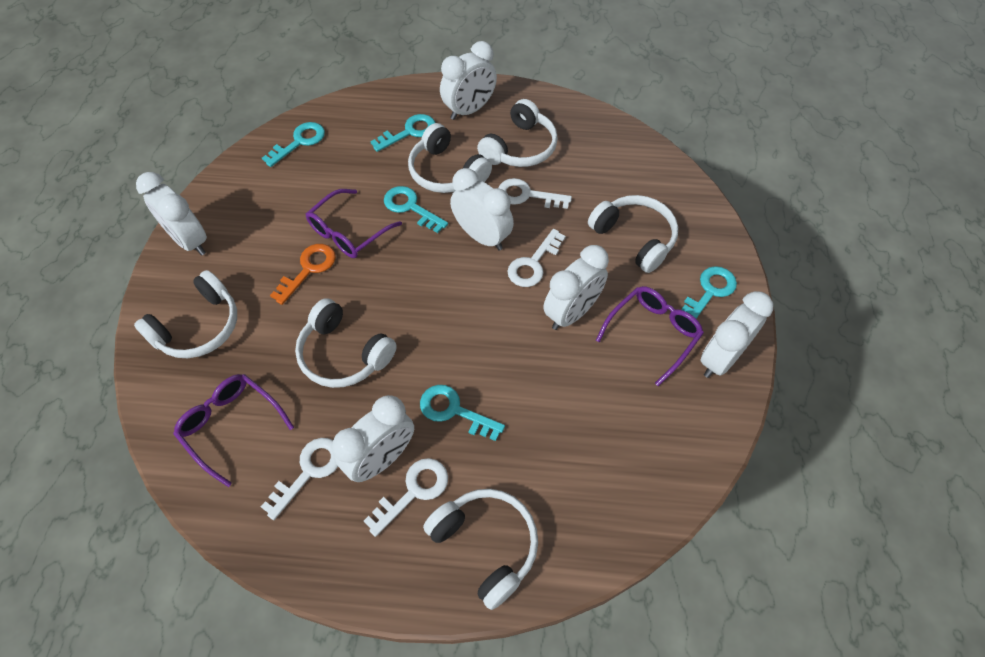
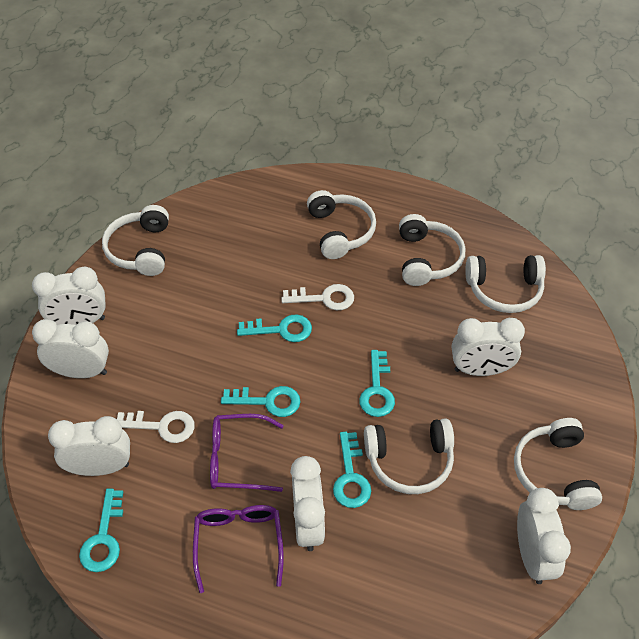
orange key: 1 -> 0
purple glasses: 3 -> 2
white key: 4 -> 2

